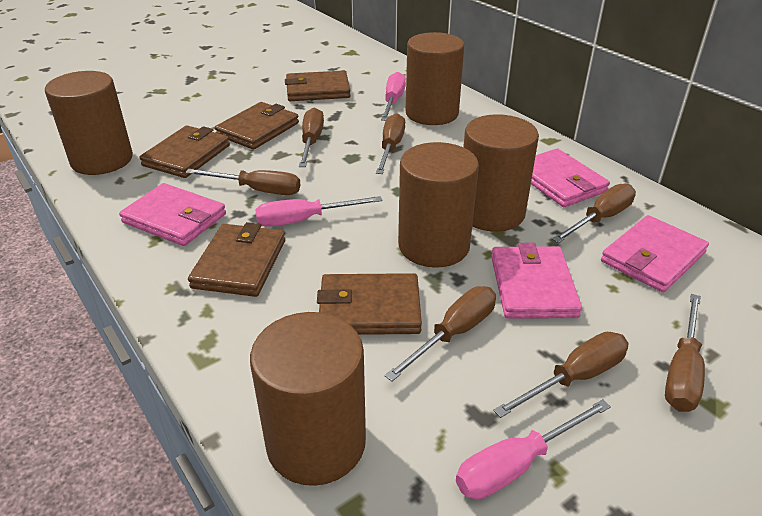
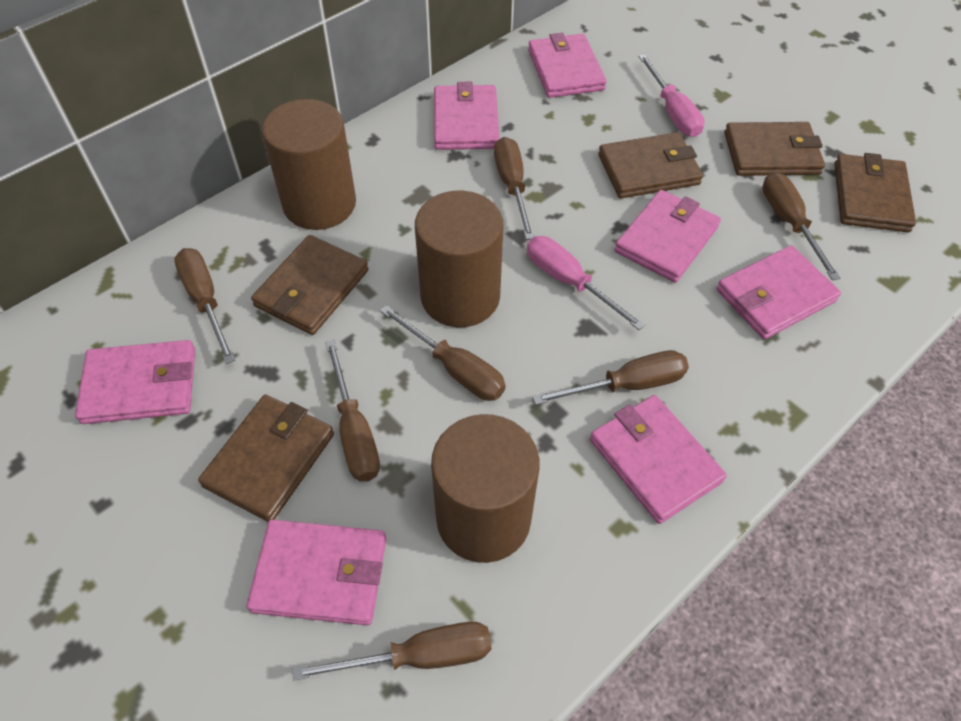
brown cylinder: 5 -> 3
pink screwdriver: 3 -> 2
pink wallet: 4 -> 7

